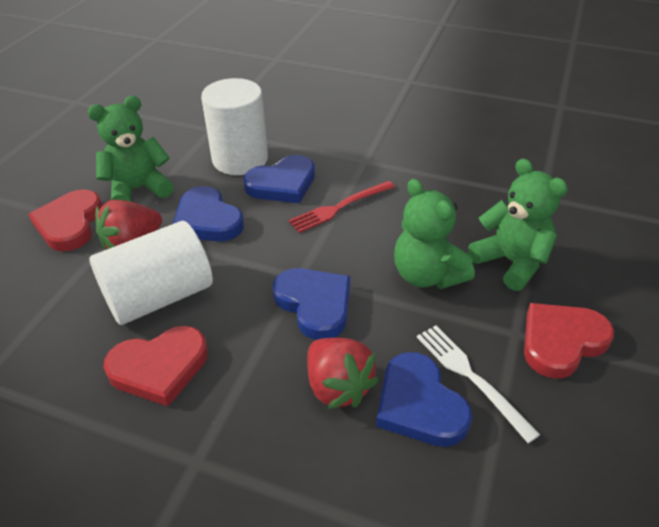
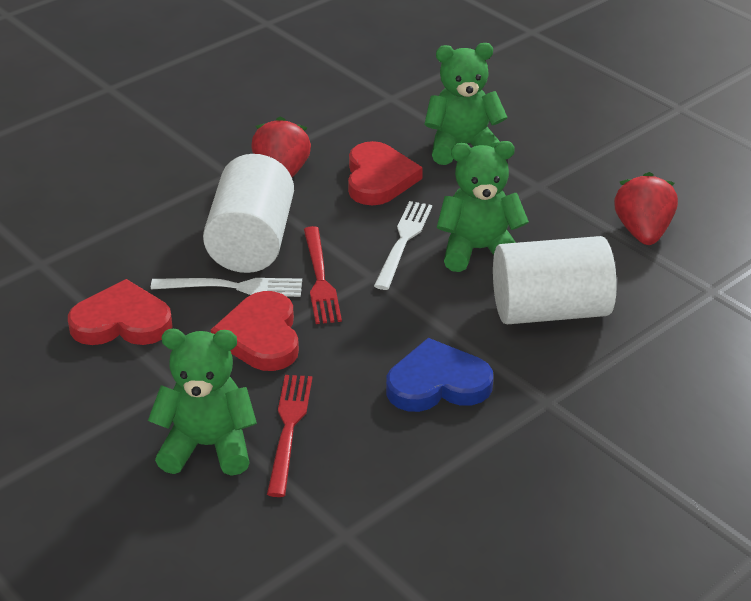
blue heart: 4 -> 1
red fork: 1 -> 2
white fork: 1 -> 2

